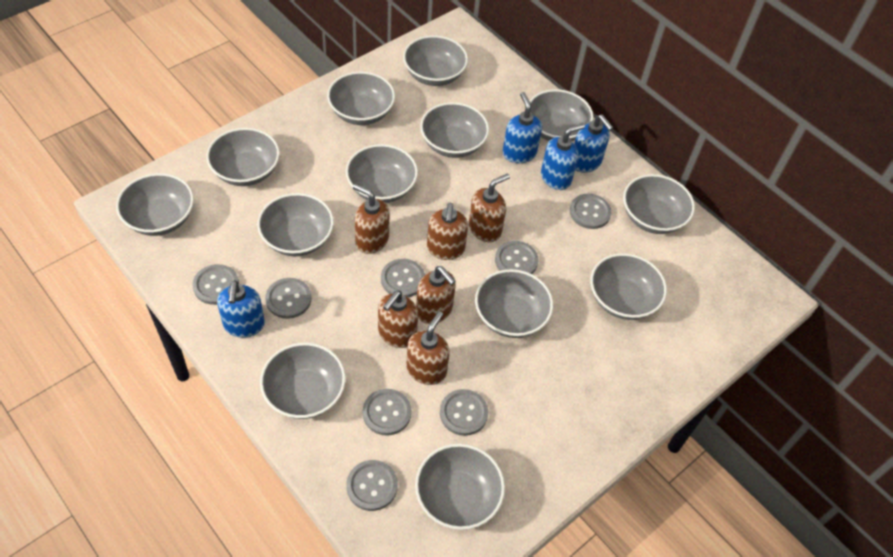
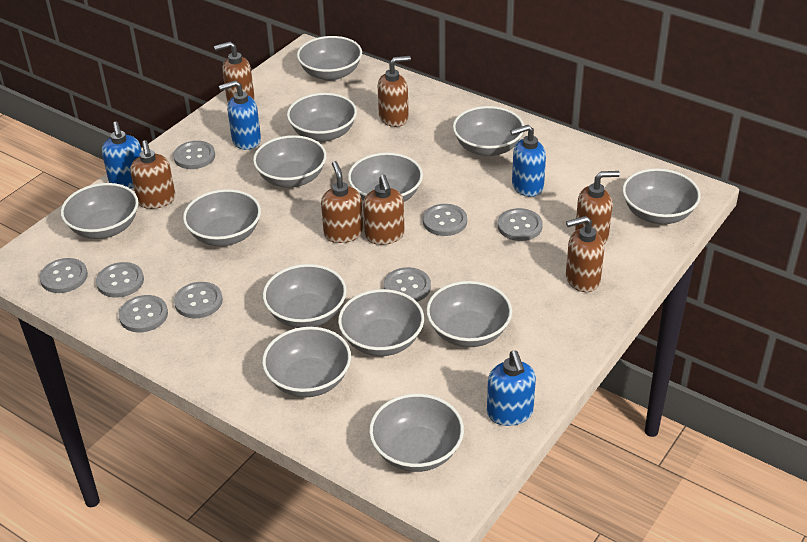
brown soap dispenser: 6 -> 7

